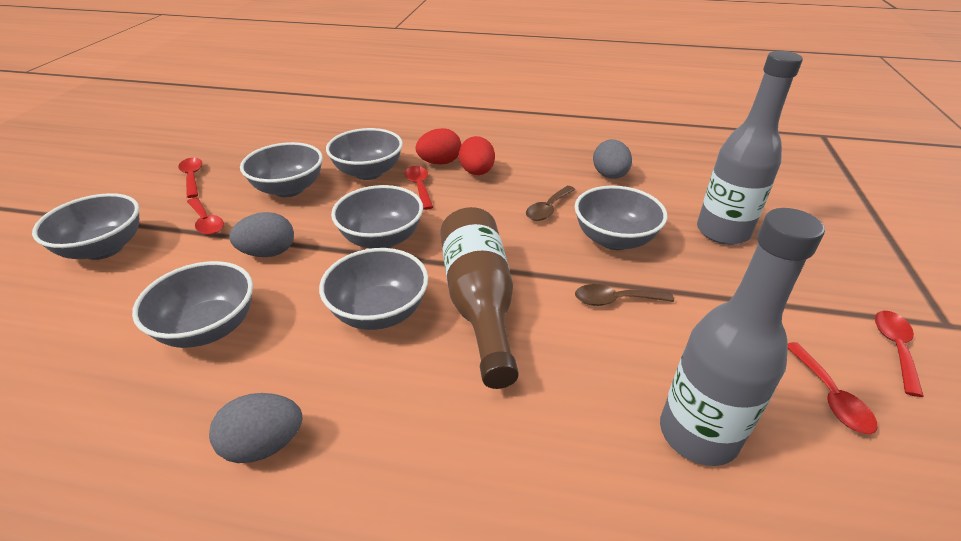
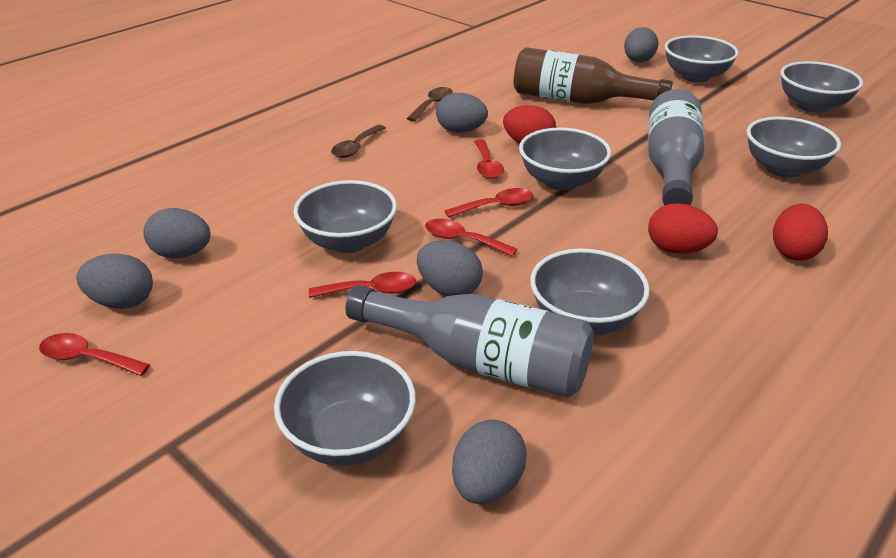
grey egg: 3 -> 6
red egg: 2 -> 3

